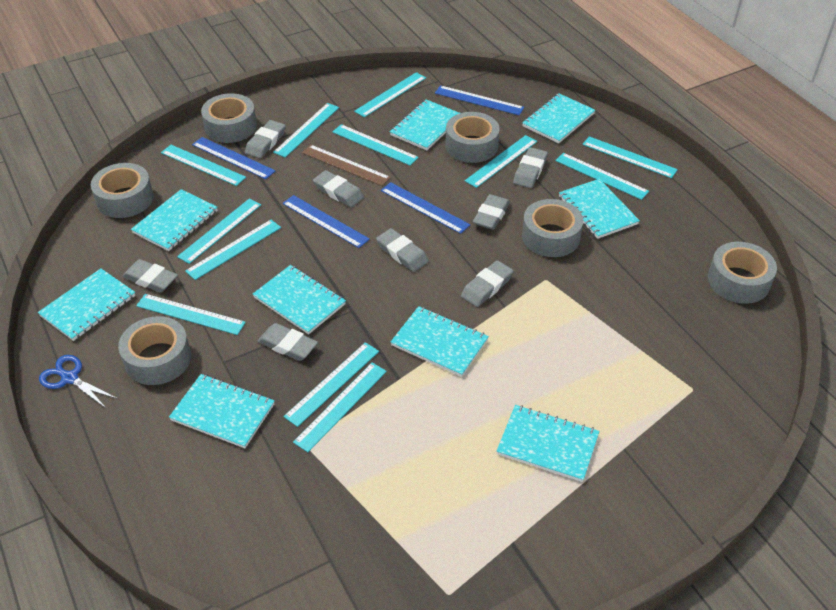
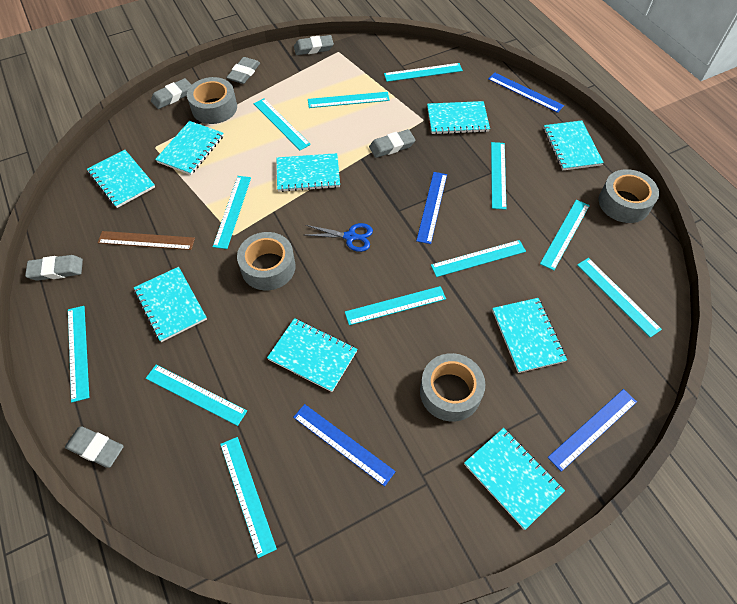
grey eraser: 8 -> 6
grey tape: 6 -> 4

